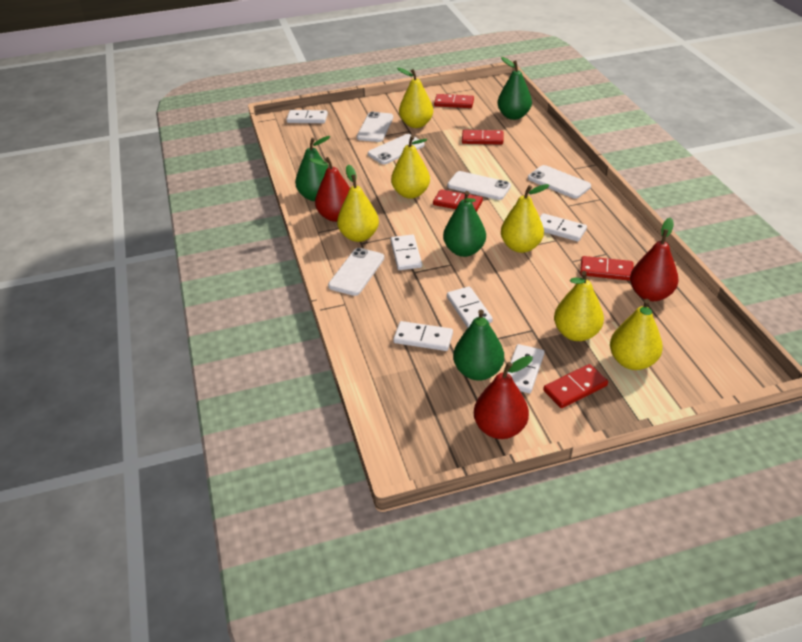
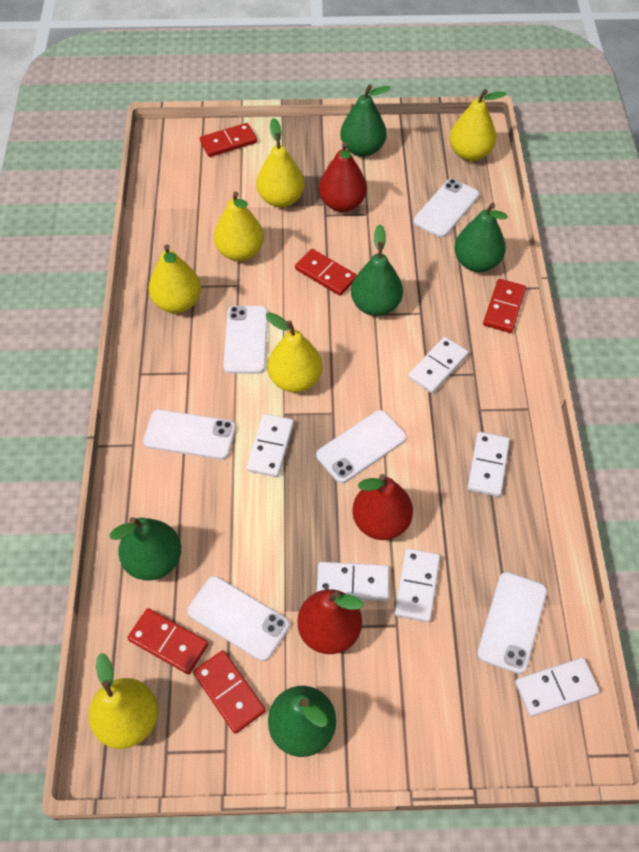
green pear: 4 -> 5
white phone: 5 -> 6

